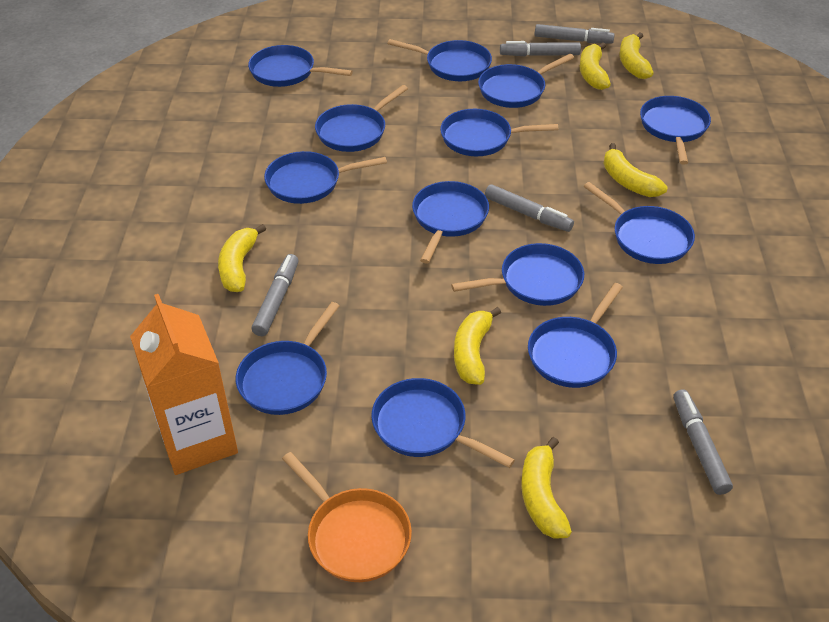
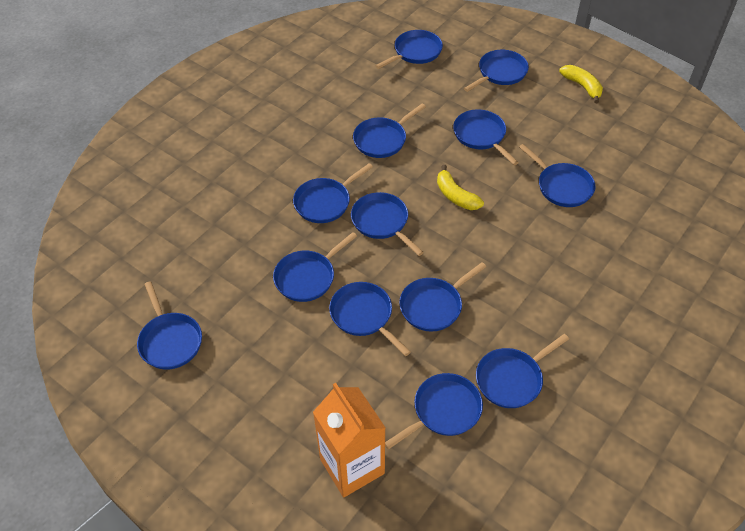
grey marker: 5 -> 0
orange pan: 1 -> 0
yellow banana: 6 -> 2

